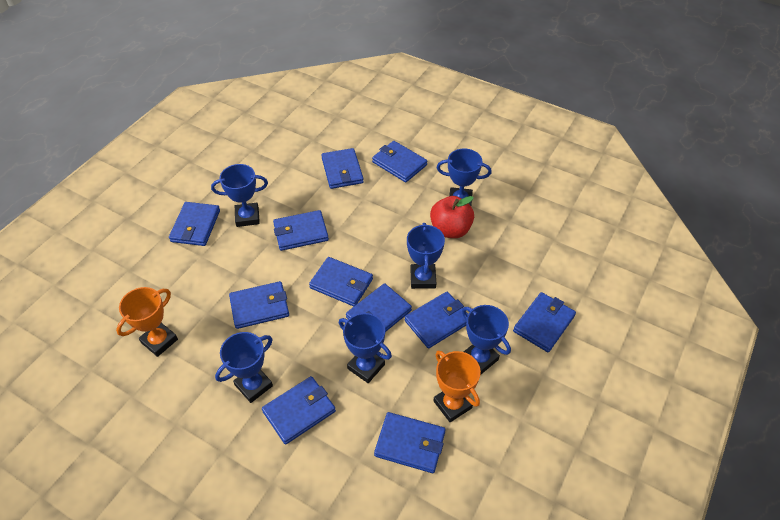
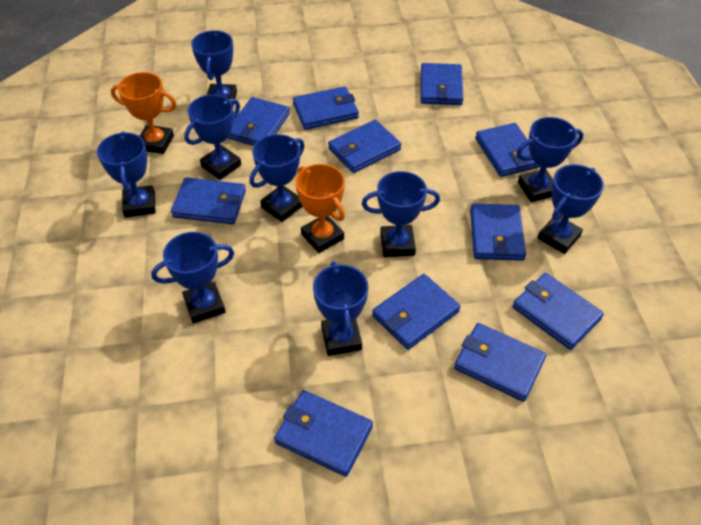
blue trophy: 6 -> 9
red apple: 1 -> 0

